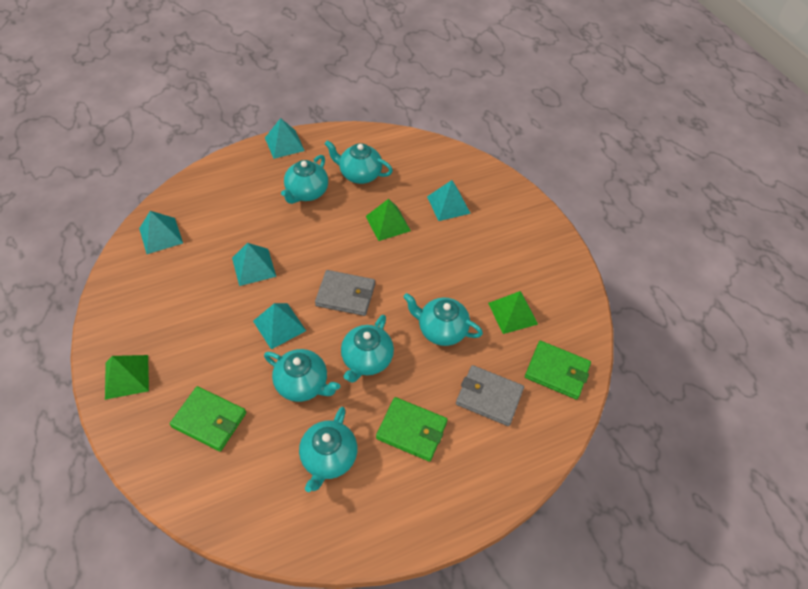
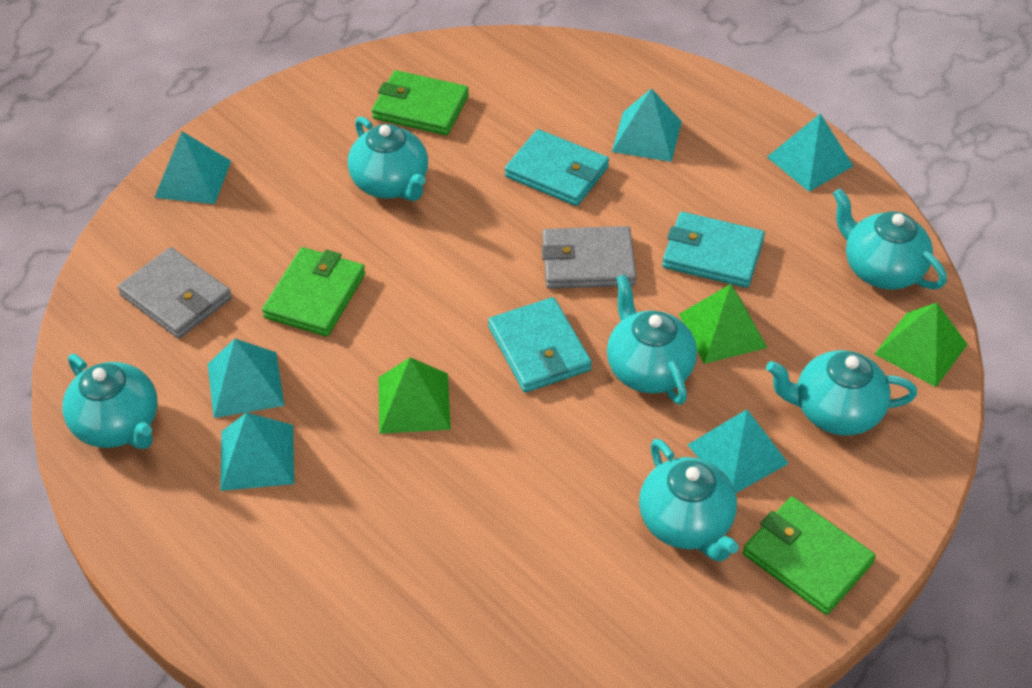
turquoise pyramid: 5 -> 6
turquoise wallet: 0 -> 3

